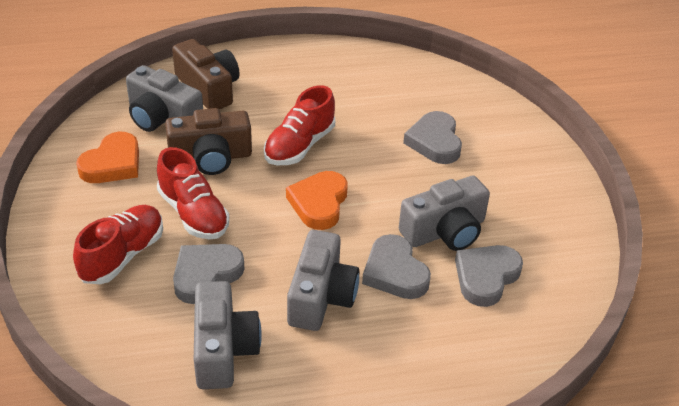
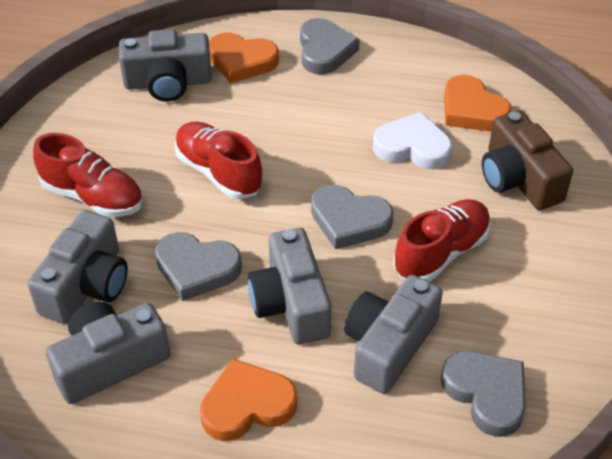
brown camera: 2 -> 1
grey camera: 4 -> 5
orange heart: 2 -> 3
white heart: 0 -> 1

